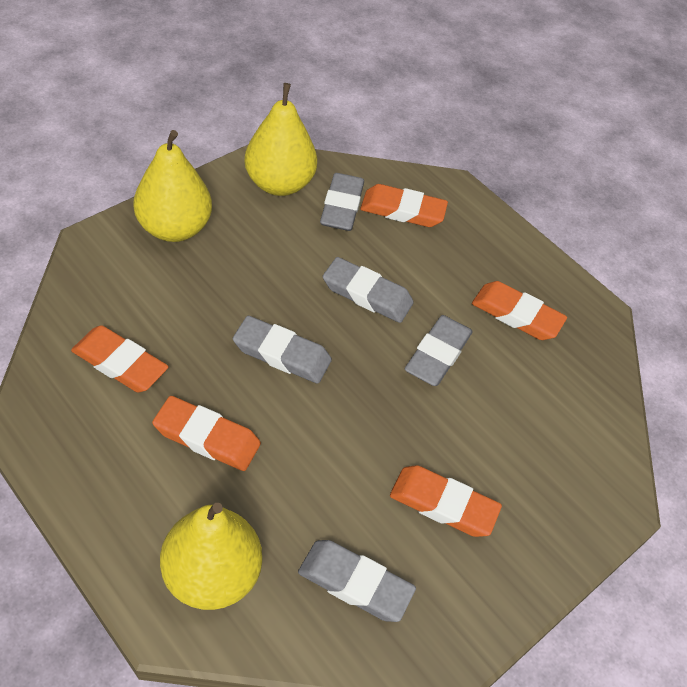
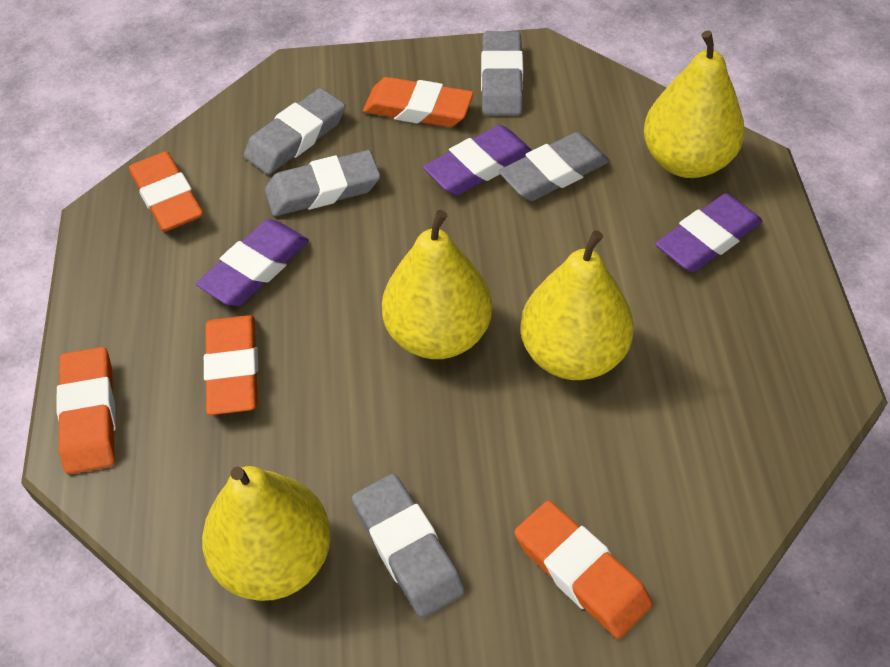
purple eraser: 0 -> 3
yellow pear: 3 -> 4

